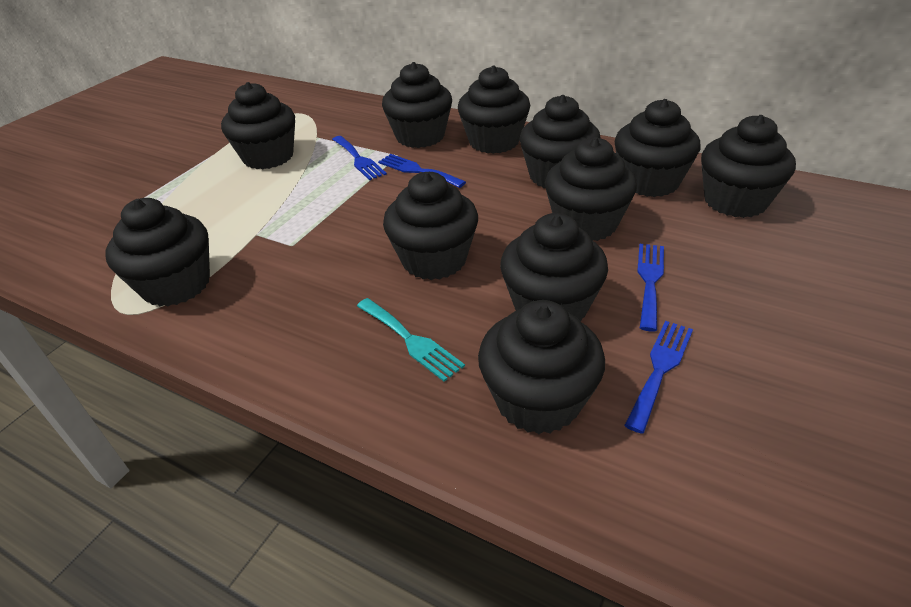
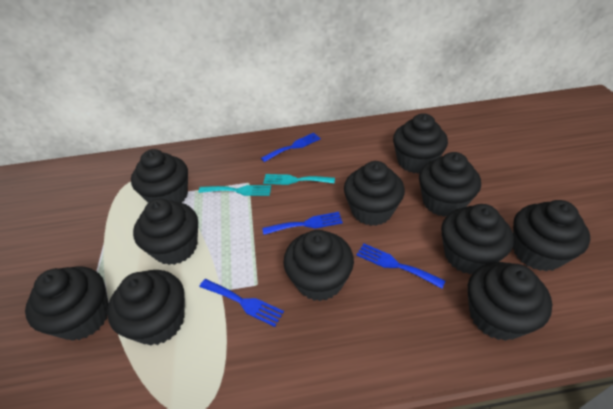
turquoise fork: 1 -> 2

